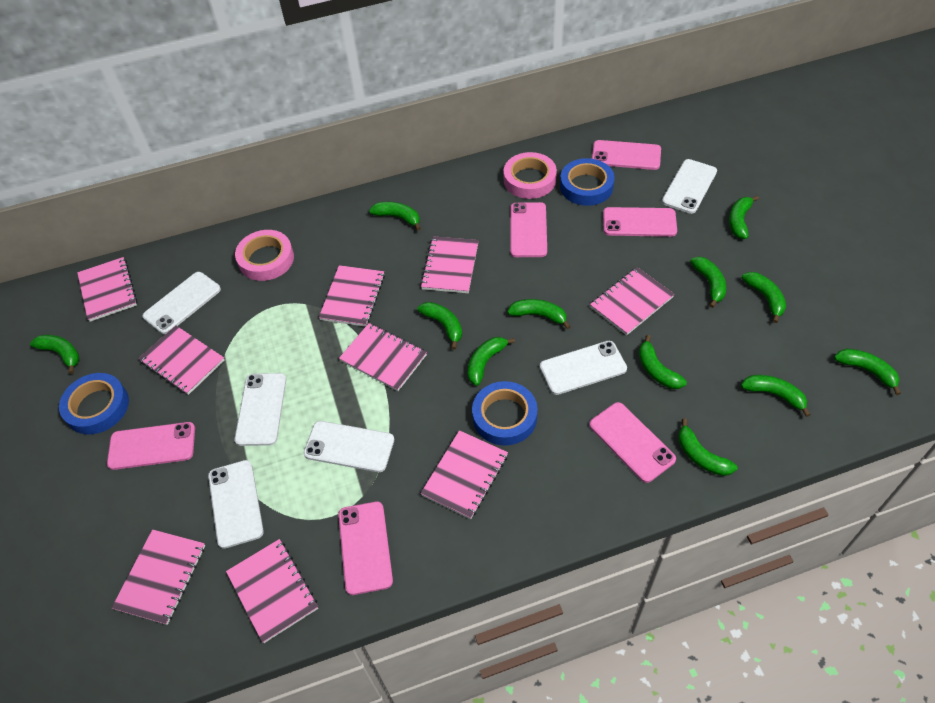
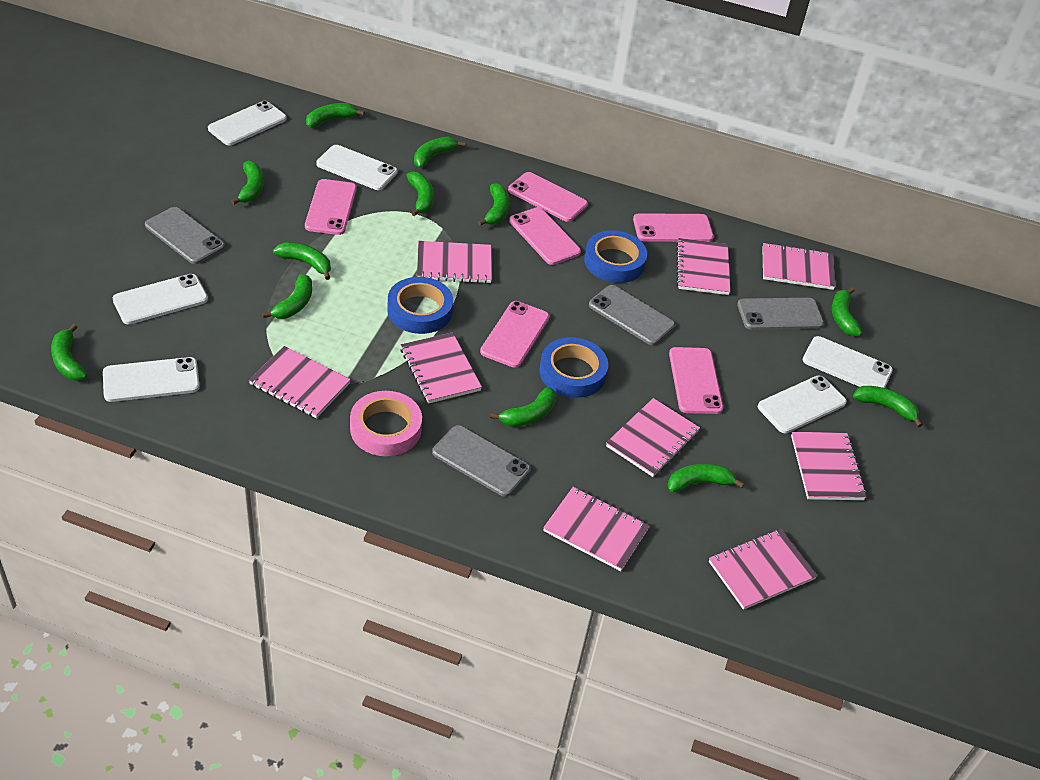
grey phone: 0 -> 4
pink tape: 2 -> 1

